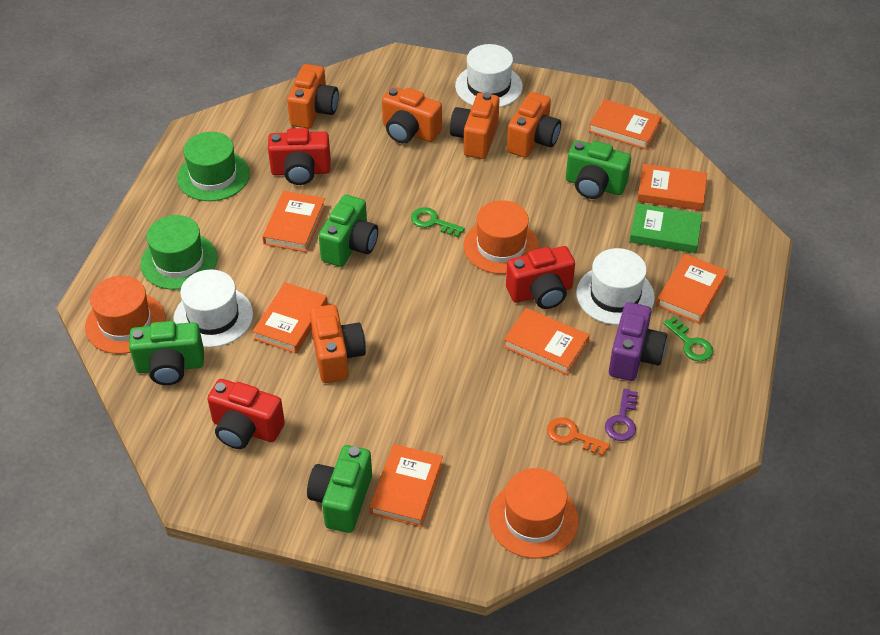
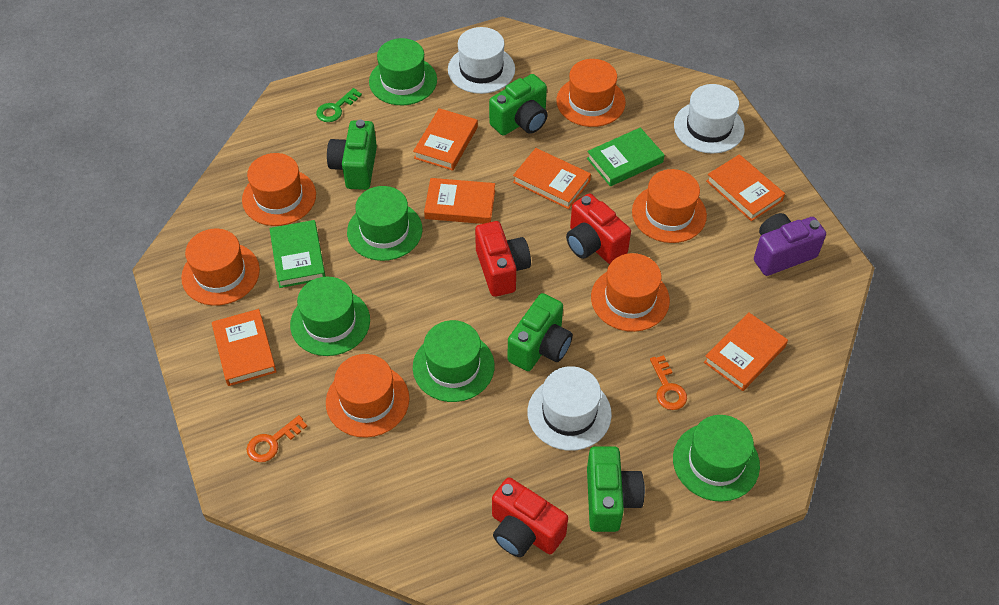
green book: 1 -> 2
green hat: 2 -> 5
green key: 2 -> 1
orange book: 7 -> 6
orange camera: 5 -> 0
orange hat: 3 -> 6
orange key: 1 -> 2
purple key: 1 -> 0

